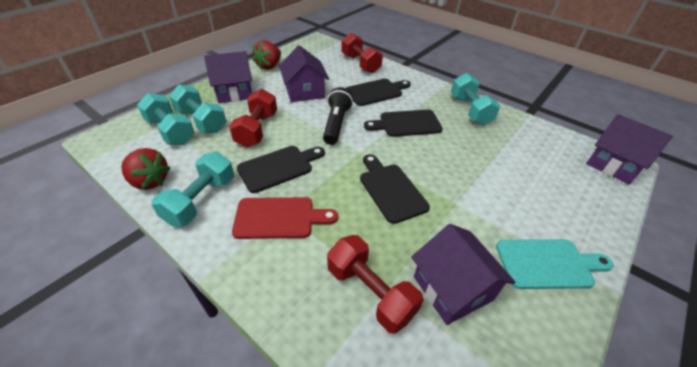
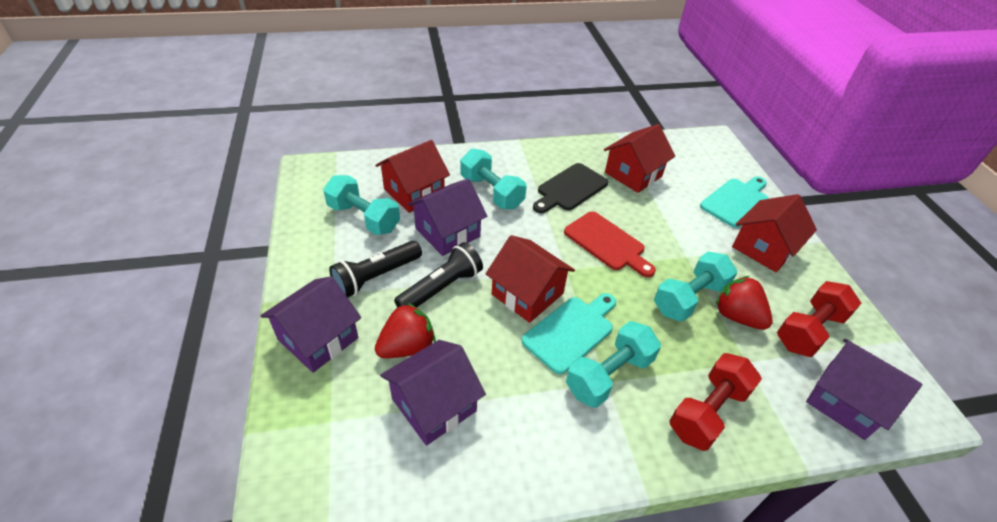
black cutting board: 4 -> 1
black flashlight: 1 -> 2
red dumbbell: 3 -> 2
red house: 0 -> 4
turquoise cutting board: 1 -> 2

